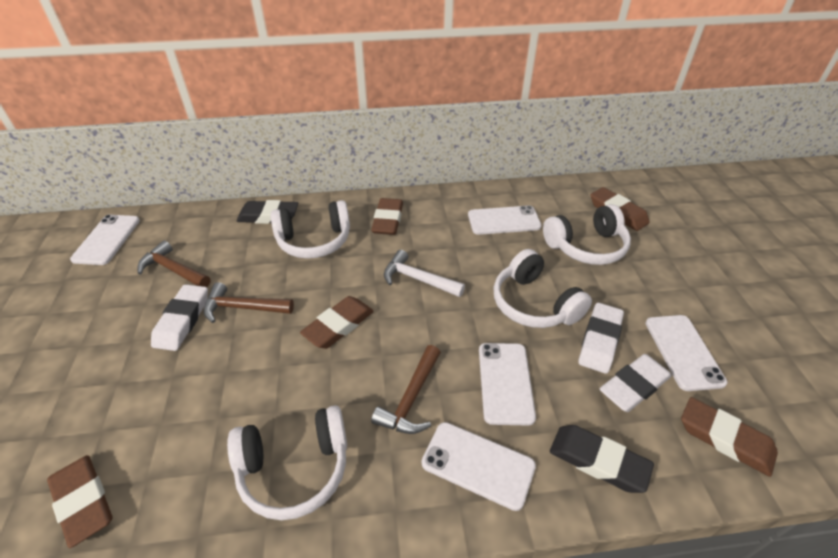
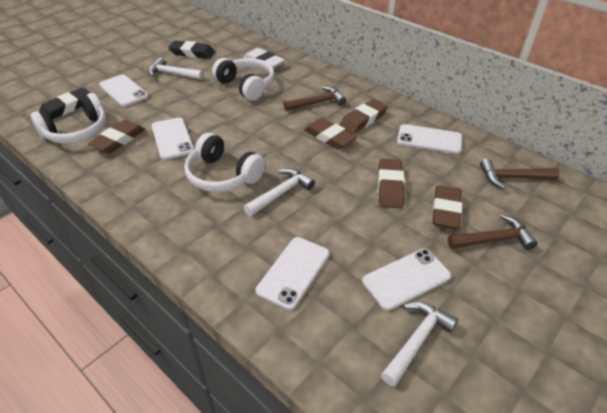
white eraser: 3 -> 1
white hammer: 1 -> 3
white headphones: 4 -> 3

